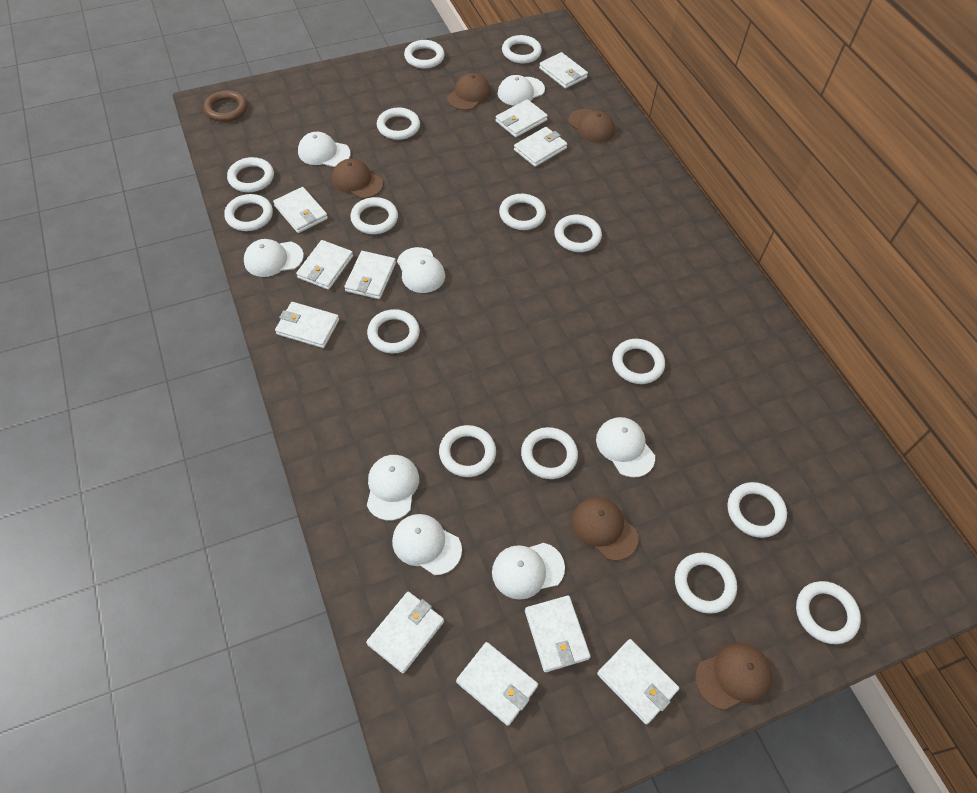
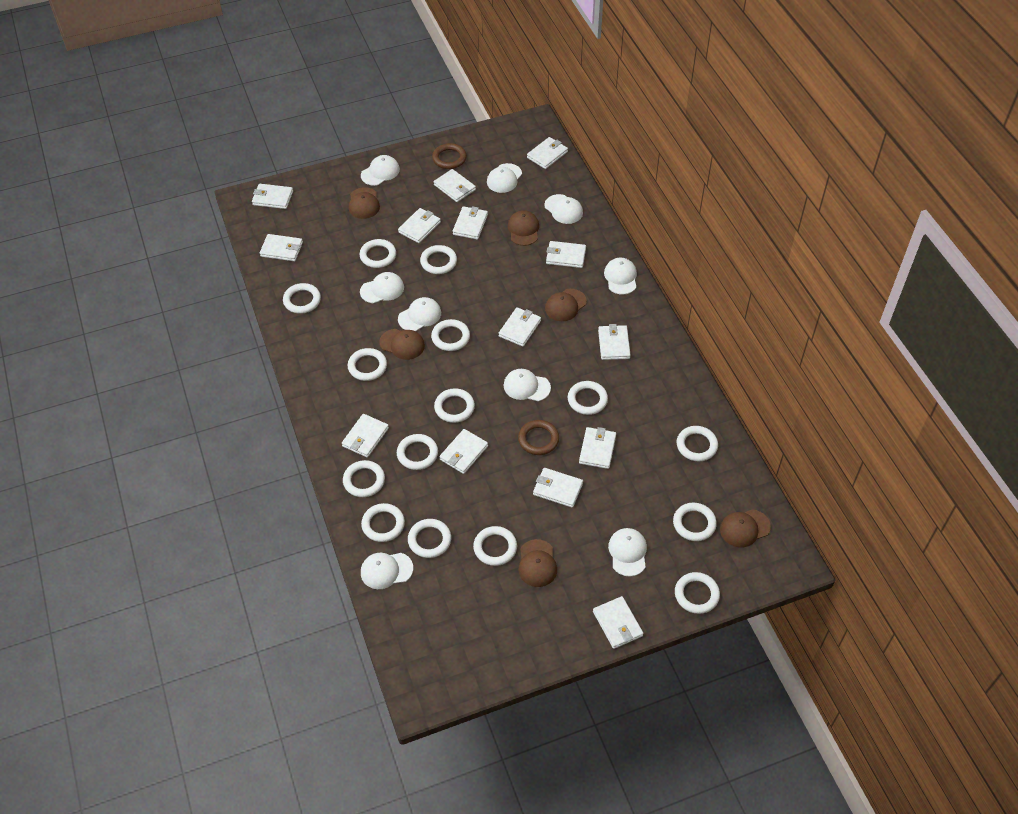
brown cap: 5 -> 6
brown ring: 1 -> 2
white cap: 8 -> 9
white wallet: 11 -> 14

